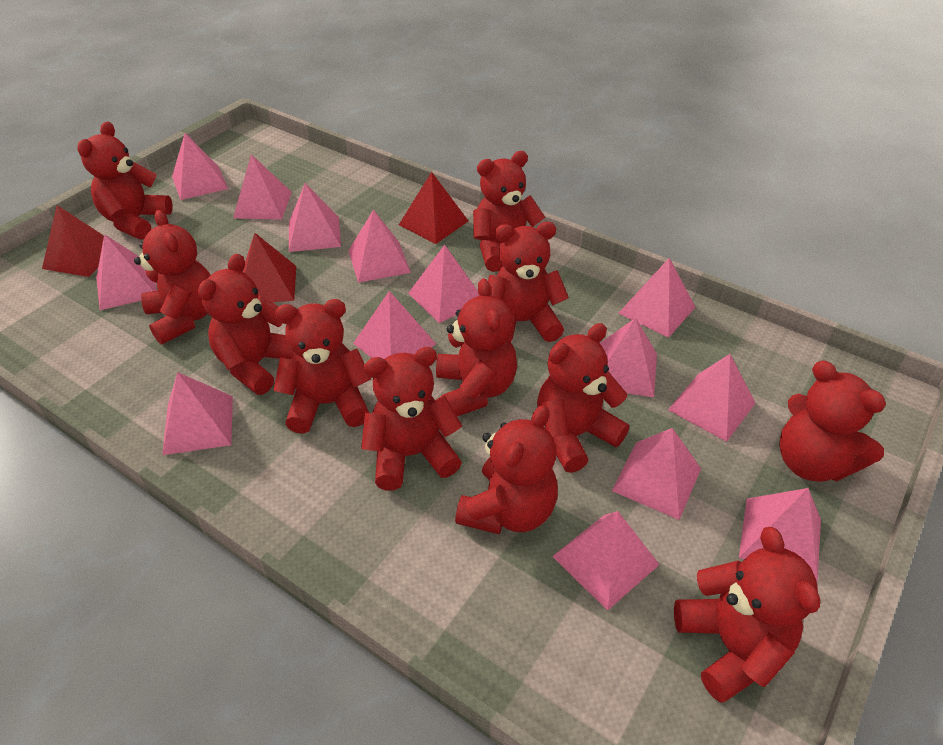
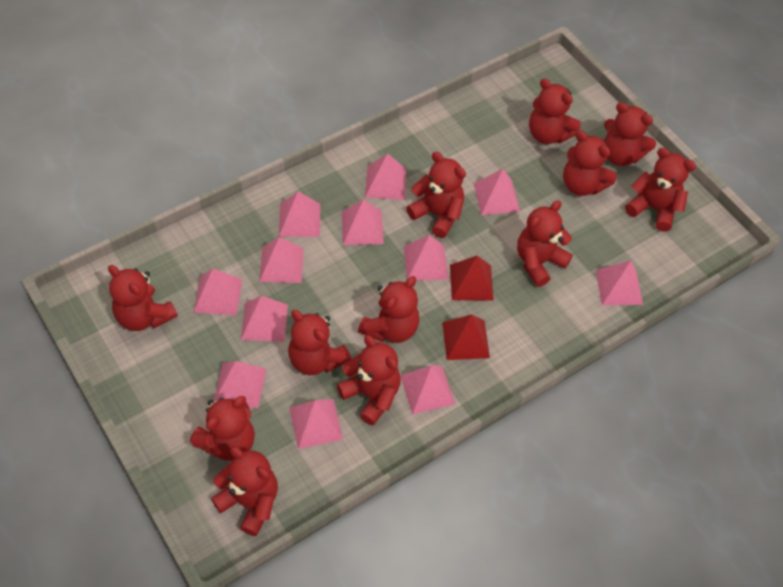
pink pyramid: 14 -> 12
red pyramid: 3 -> 2

